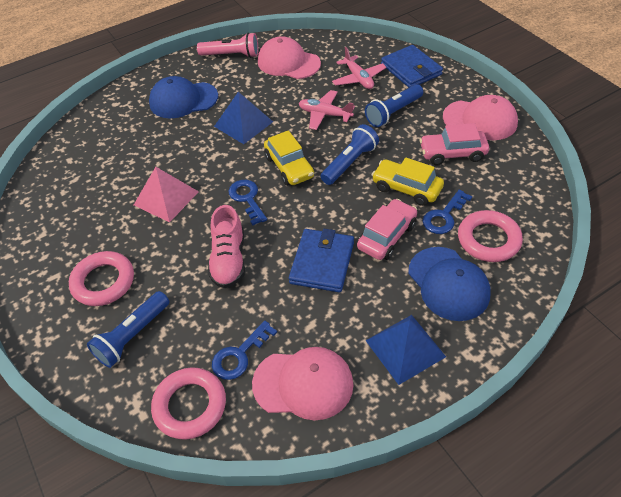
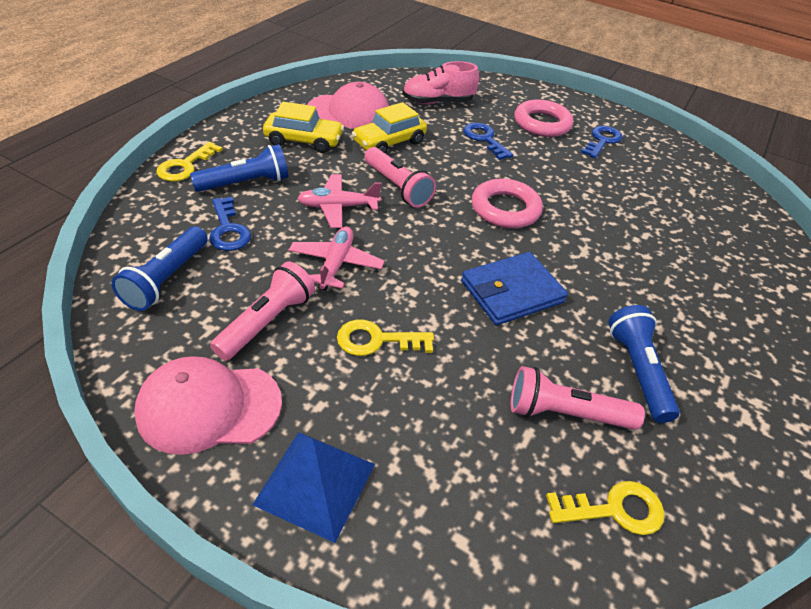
blue cap: 2 -> 0
blue pyramid: 2 -> 1
blue wallet: 2 -> 1
pink cap: 3 -> 2
pink car: 2 -> 0
pink flashlight: 1 -> 3
pink pyramid: 1 -> 0
pink ring: 3 -> 2
yellow key: 0 -> 3

